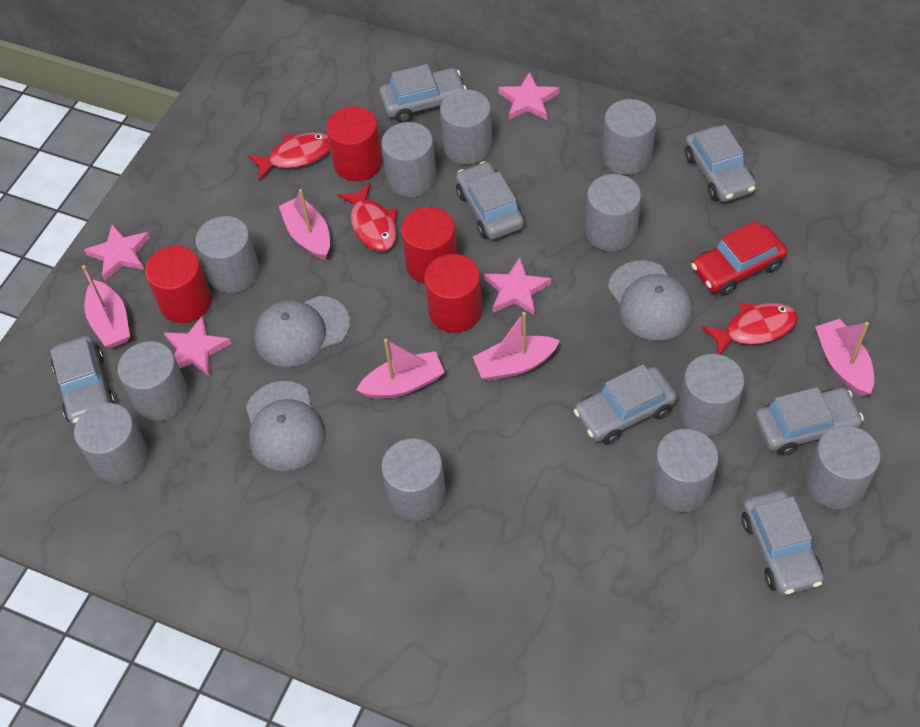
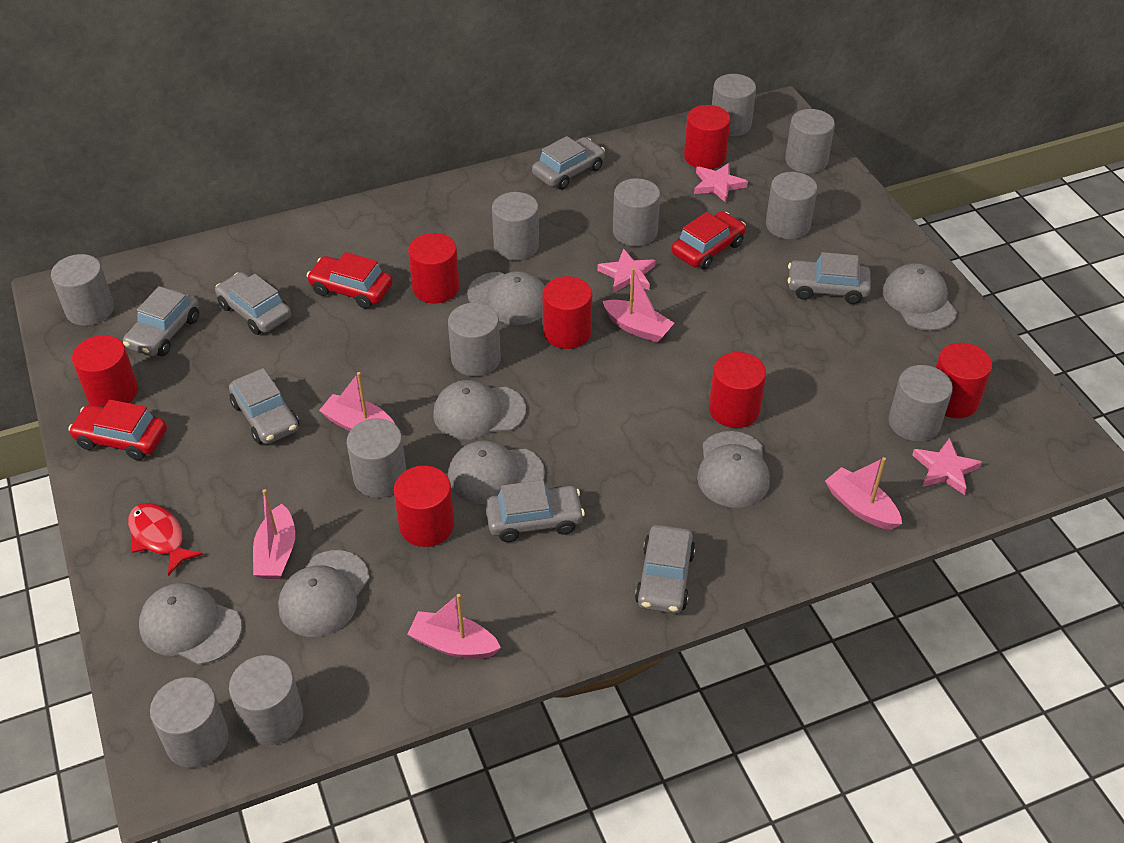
grey cap: 3 -> 7
pink star: 4 -> 3
red car: 1 -> 3
red cylinder: 4 -> 7
red fish: 3 -> 1

